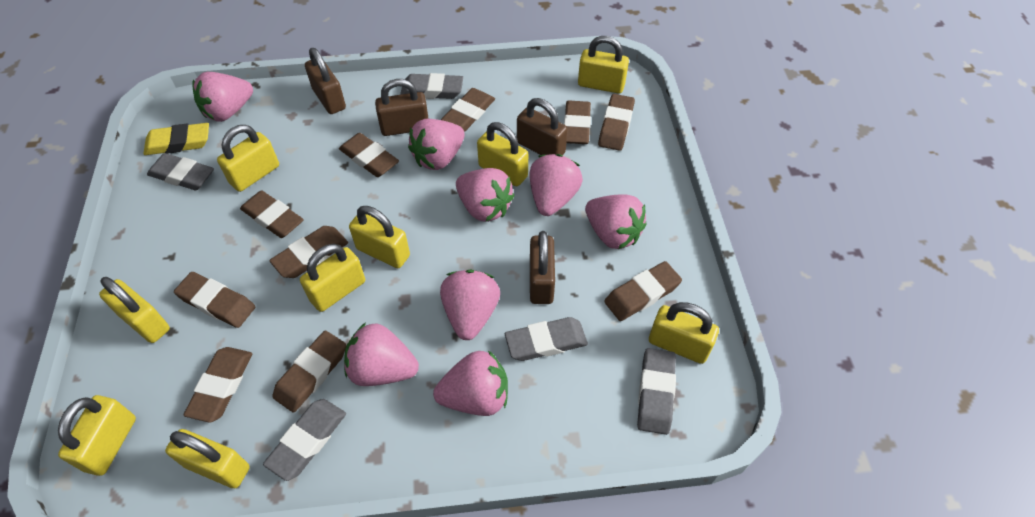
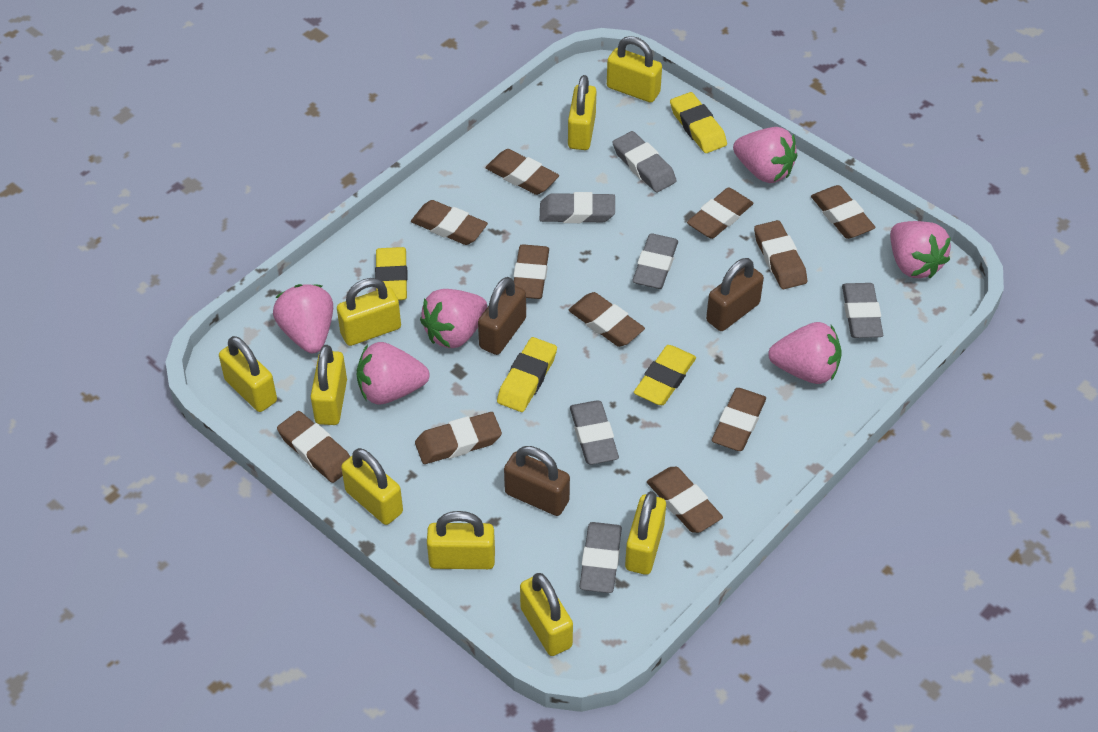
brown eraser: 10 -> 11
brown padlock: 4 -> 3
grey eraser: 5 -> 6
pink strawberry: 8 -> 6
yellow eraser: 1 -> 4

